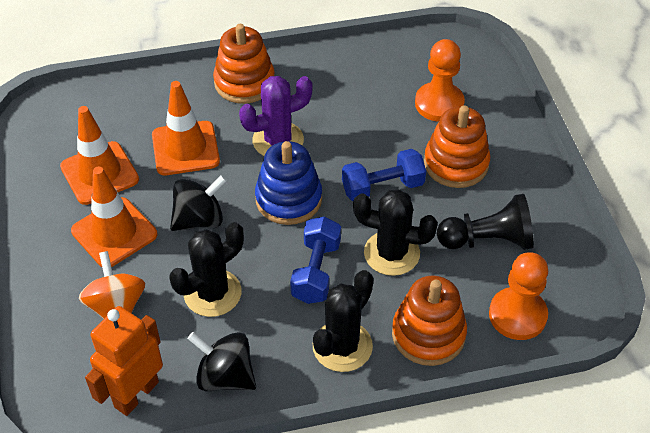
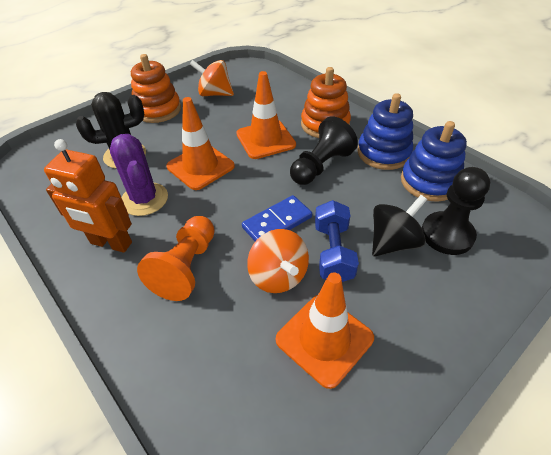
black cactus: 3 -> 1
black pawn: 1 -> 2
black spinning top: 2 -> 1
blue domino: 0 -> 1
blue dumbbell: 2 -> 1
blue stacking toy: 1 -> 2
orange pawn: 2 -> 1
orange spinning top: 1 -> 2
orange stacking toy: 3 -> 2

